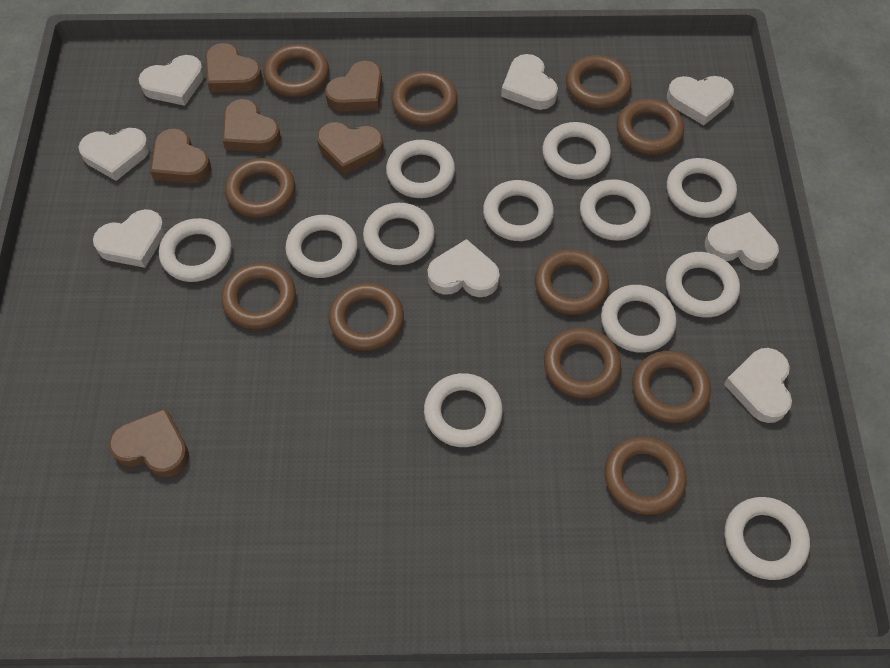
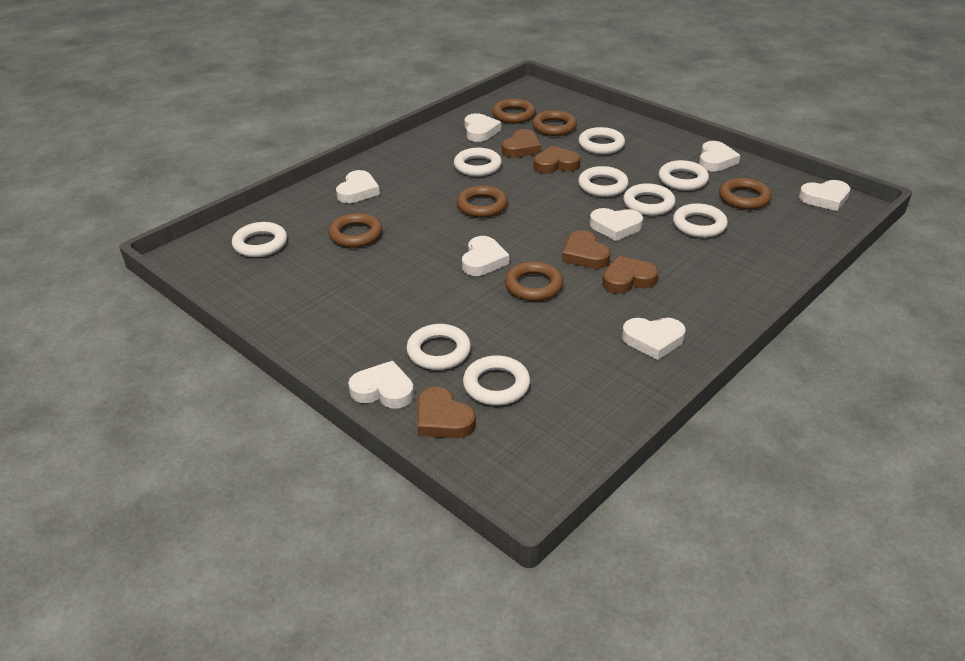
brown heart: 6 -> 5
brown ring: 11 -> 6
white ring: 12 -> 9

